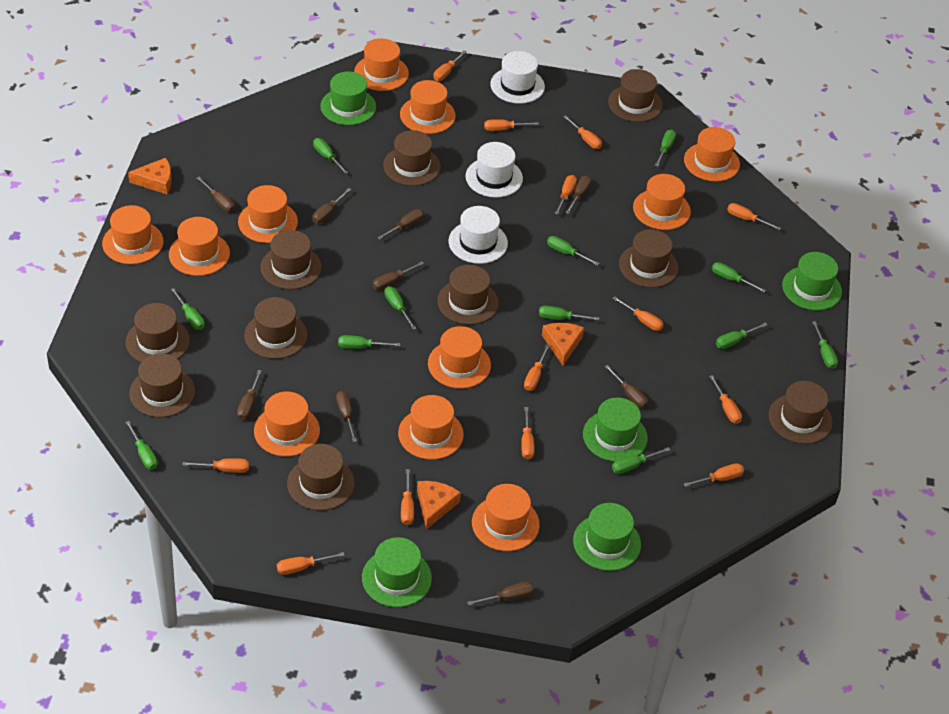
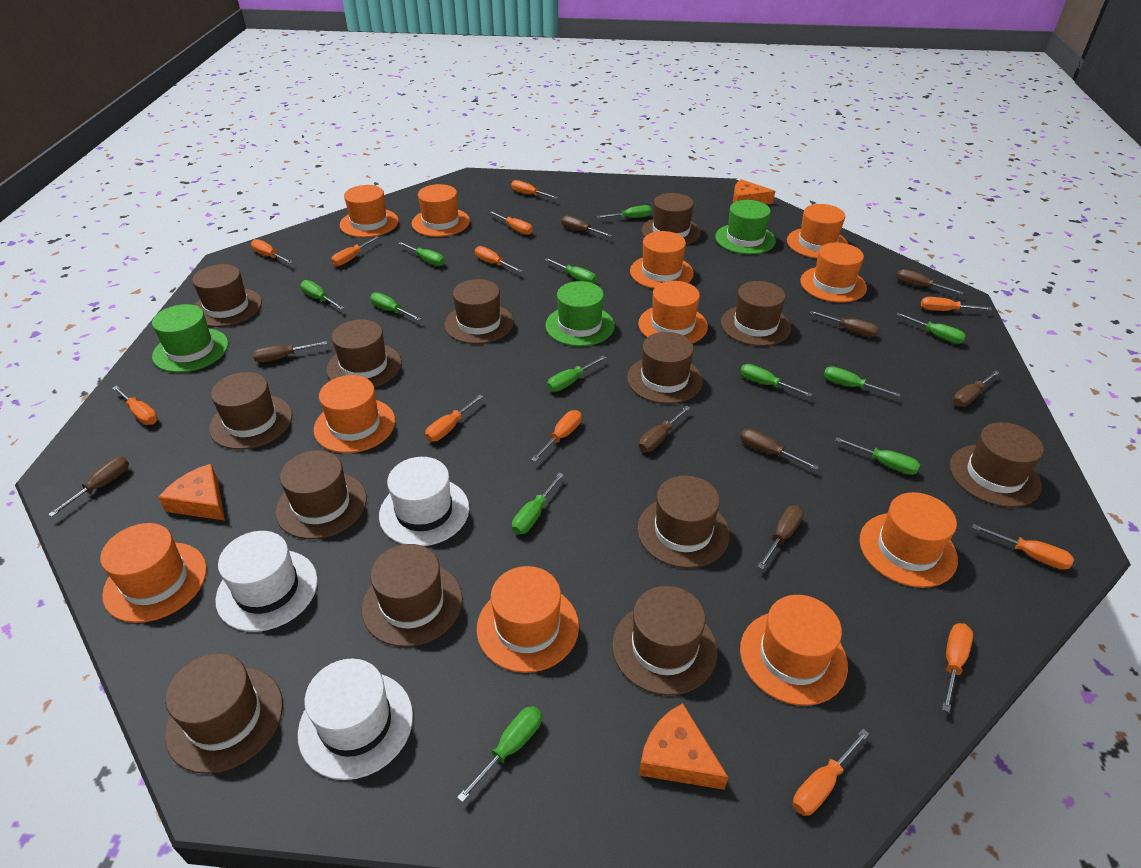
brown hat: 10 -> 13
green hat: 5 -> 3
orange screwdriver: 13 -> 12

